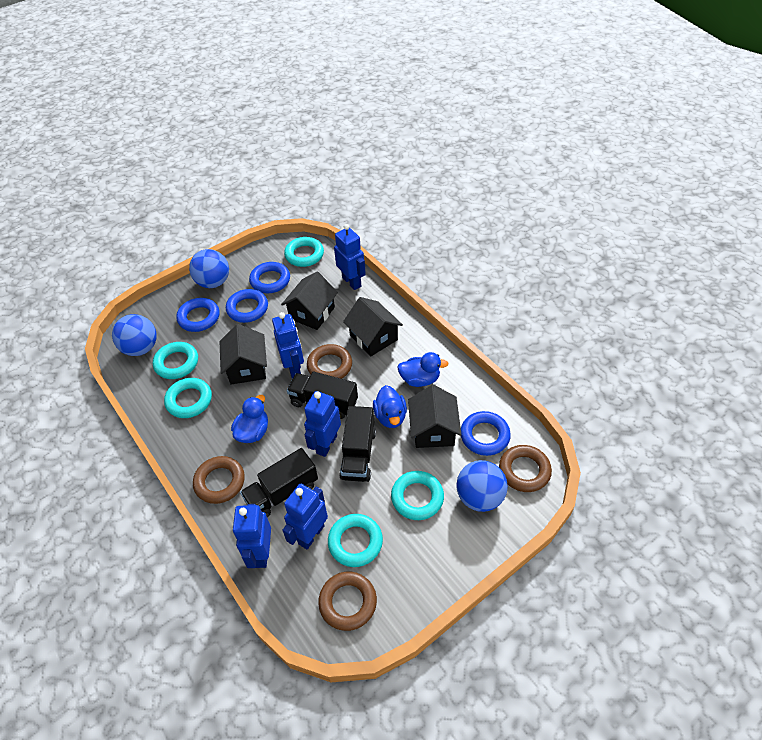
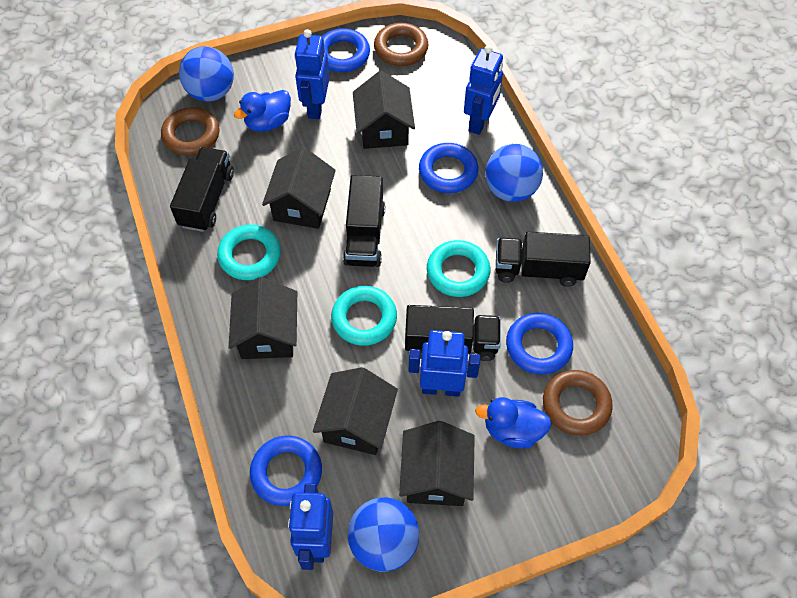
black house: 4 -> 5
black truck: 3 -> 4
blue duck: 3 -> 2
blue robot: 5 -> 4
brown ring: 4 -> 3
turquoise ring: 5 -> 3

